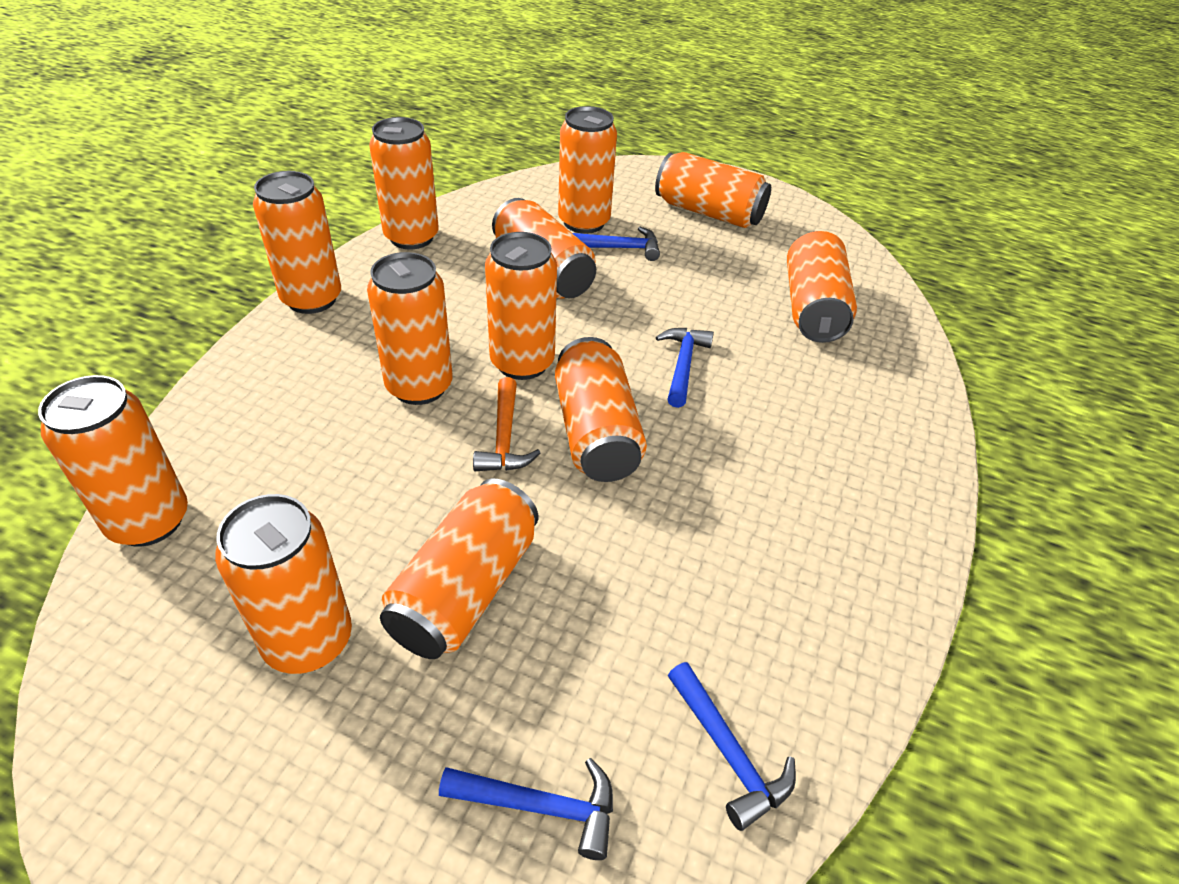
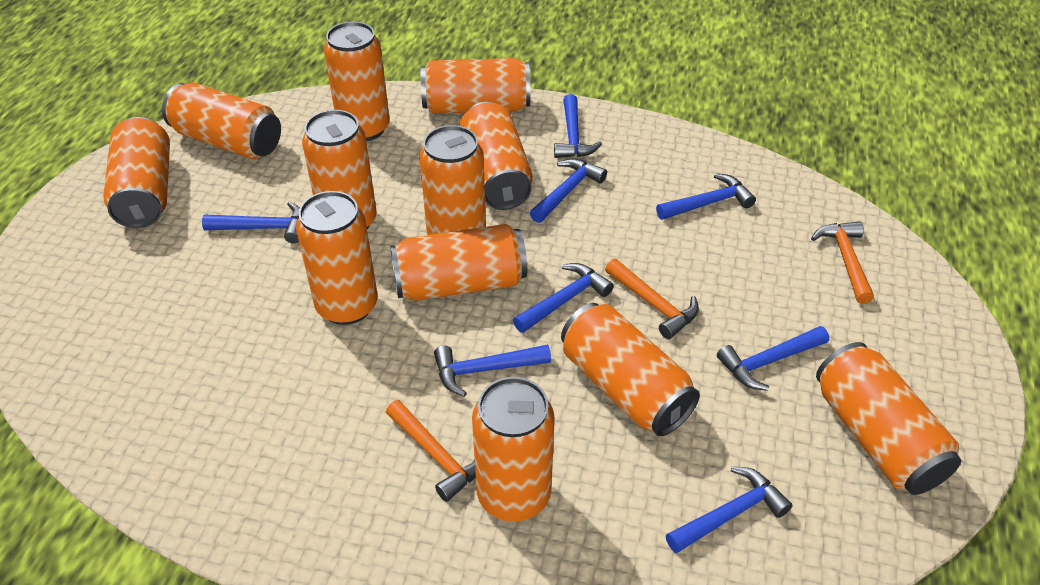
blue hammer: 4 -> 8
orange hammer: 1 -> 3

